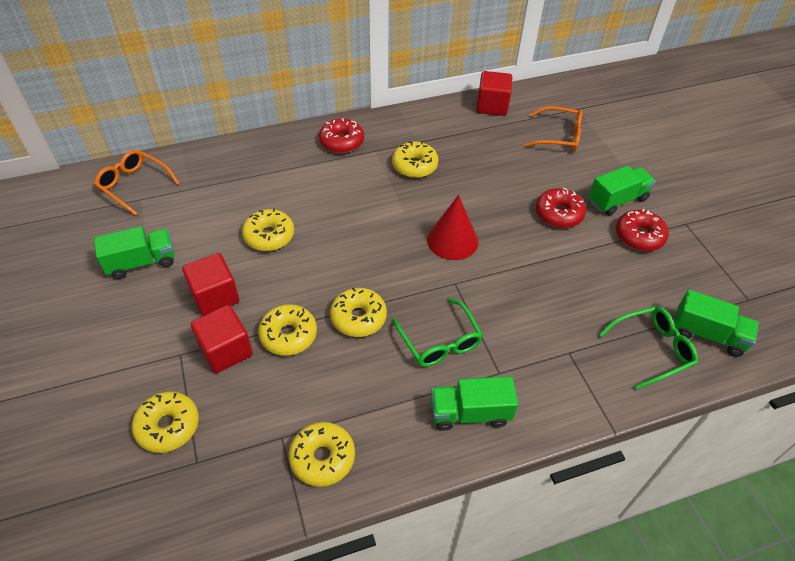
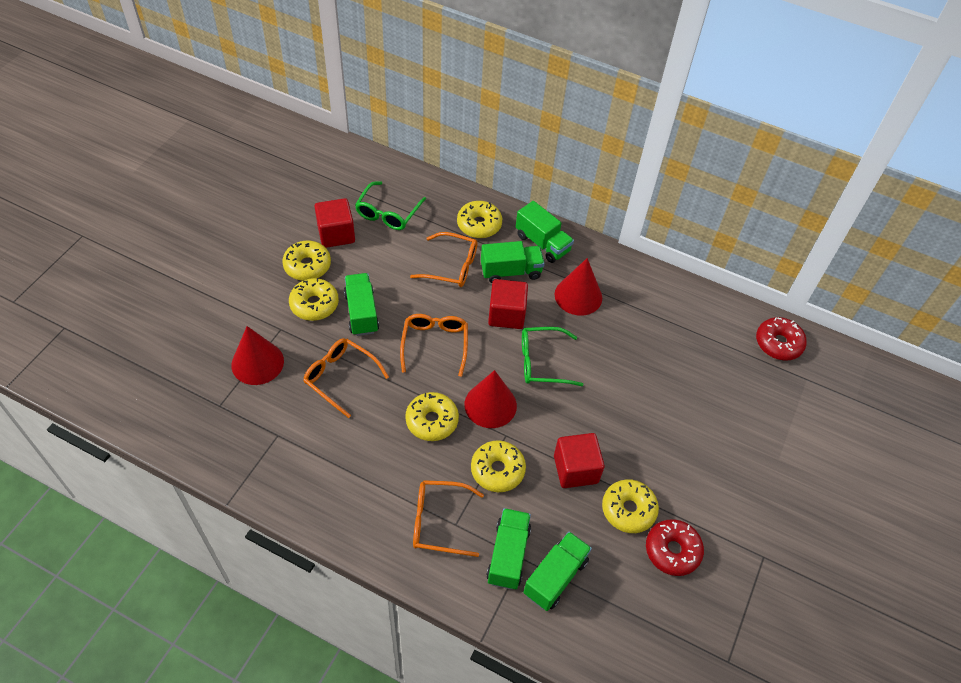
green truck: 4 -> 5
orange glasses: 2 -> 4
red cone: 1 -> 3
red donut: 3 -> 2

